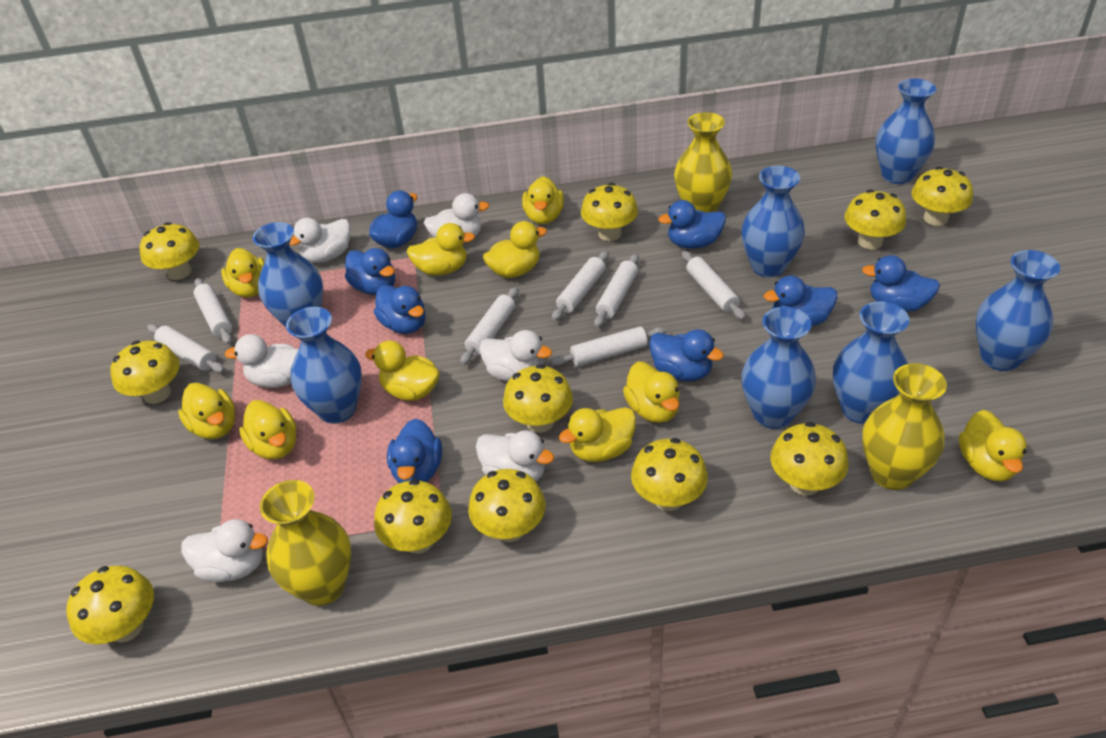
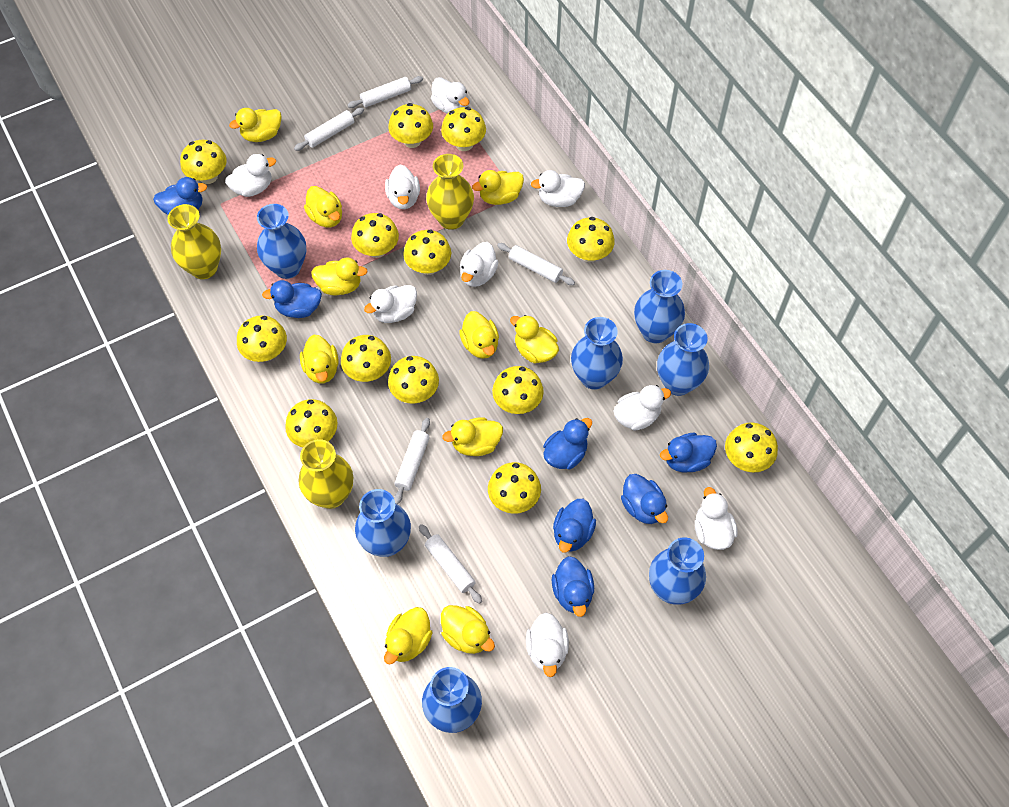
blue duck: 8 -> 7
white duck: 6 -> 9
white rolling pin: 7 -> 5
yellow mushroom: 11 -> 13

